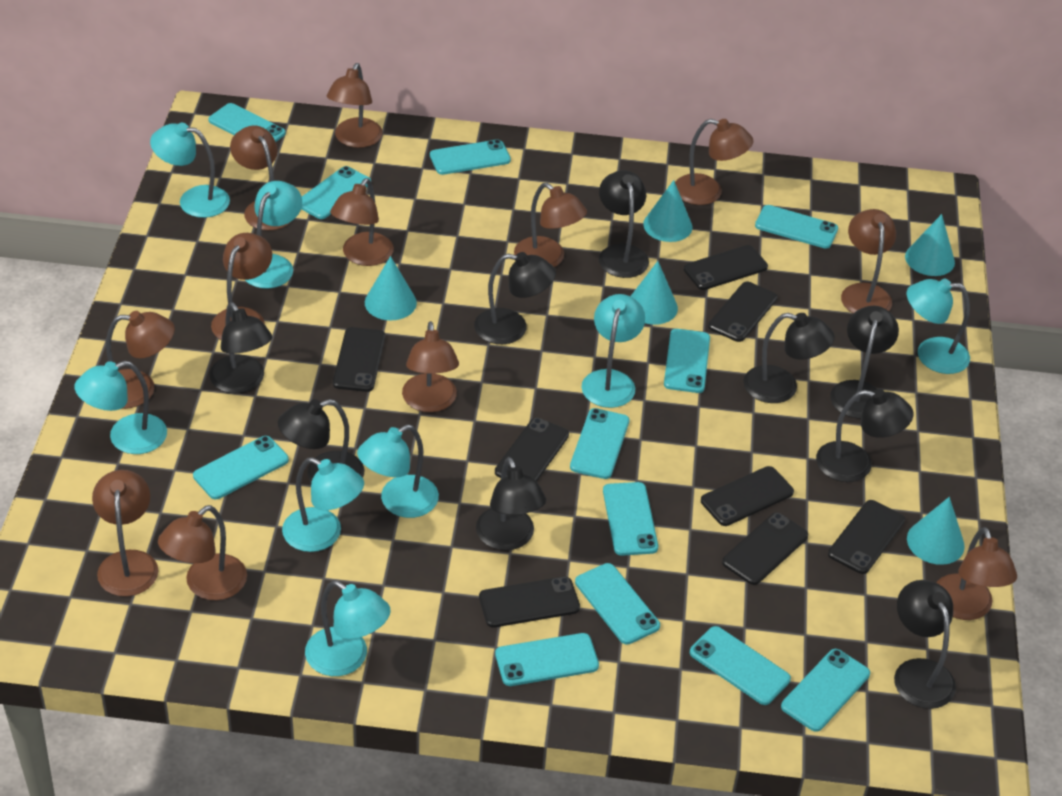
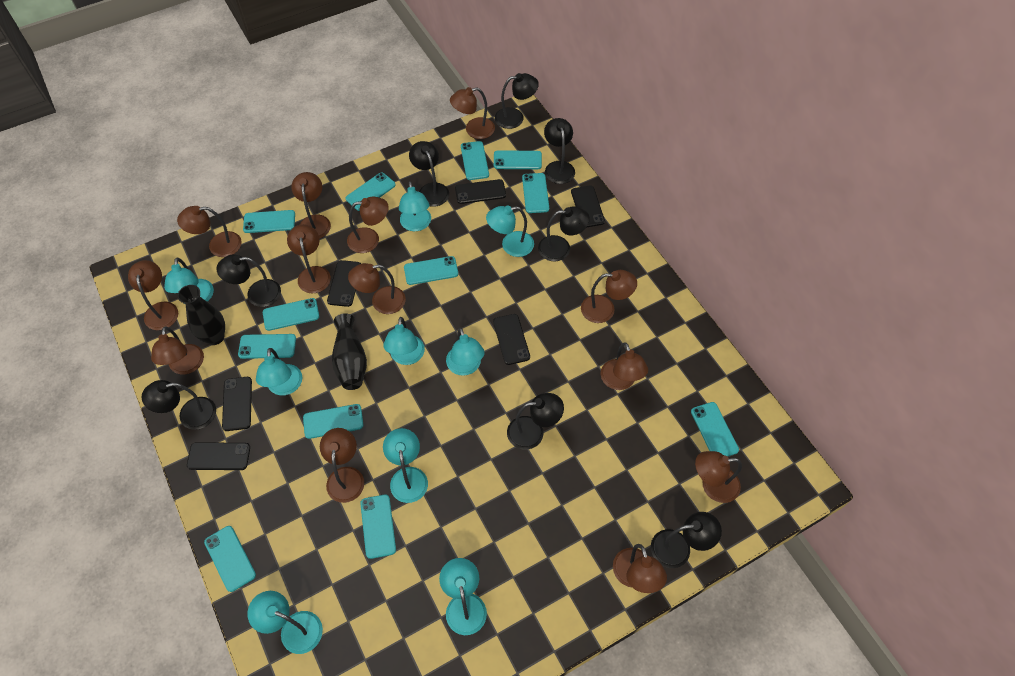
black lamp: 9 -> 8
black phone: 8 -> 6
black vase: 0 -> 2
brown lamp: 12 -> 13
turquoise cone: 5 -> 0
turquoise lamp: 8 -> 9

